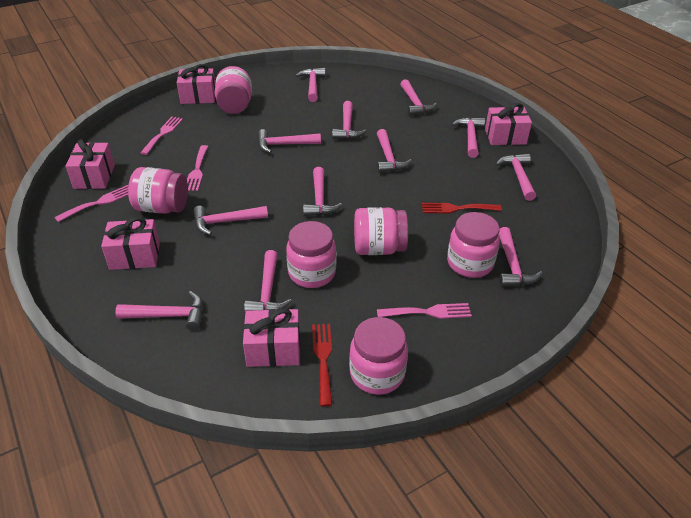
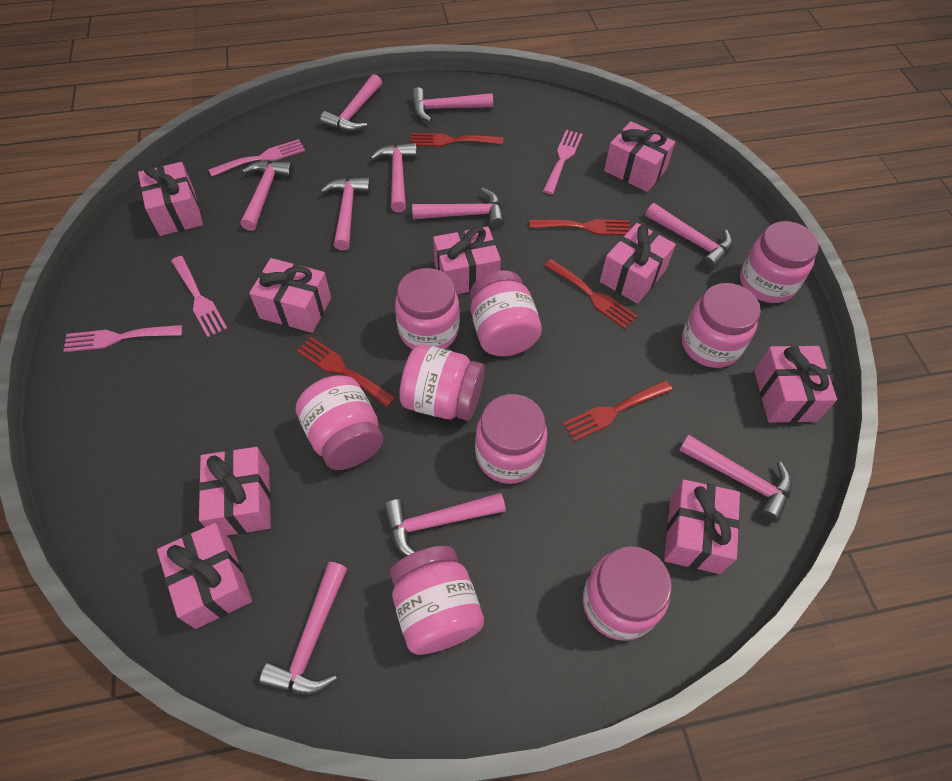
pink gift: 5 -> 9
pink hammer: 12 -> 10
pink jar: 6 -> 9
red fork: 2 -> 5

